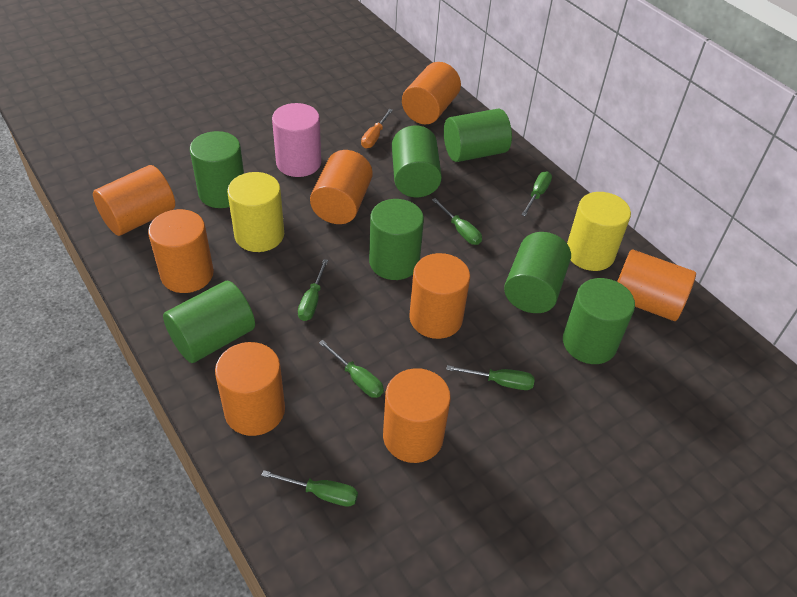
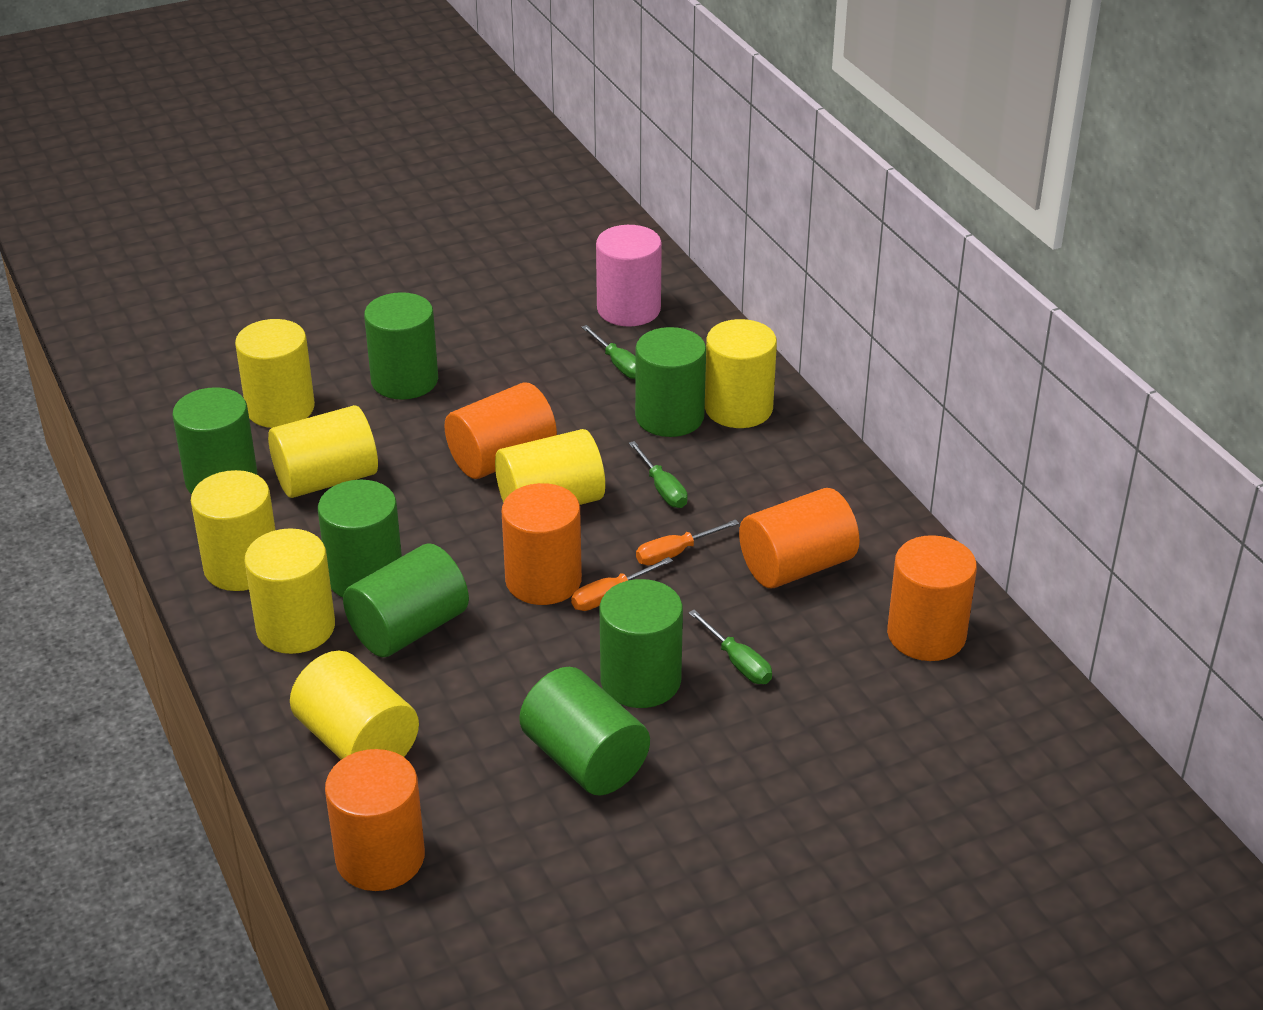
green screwdriver: 6 -> 3
orange cylinder: 8 -> 5
orange screwdriver: 1 -> 2
yellow cylinder: 2 -> 7

